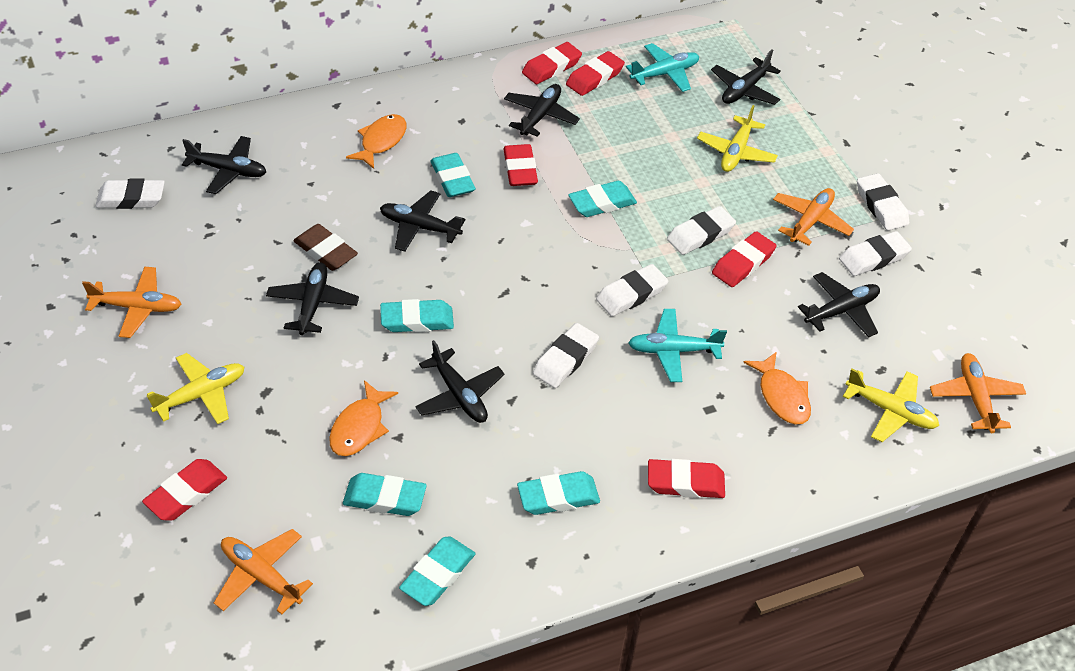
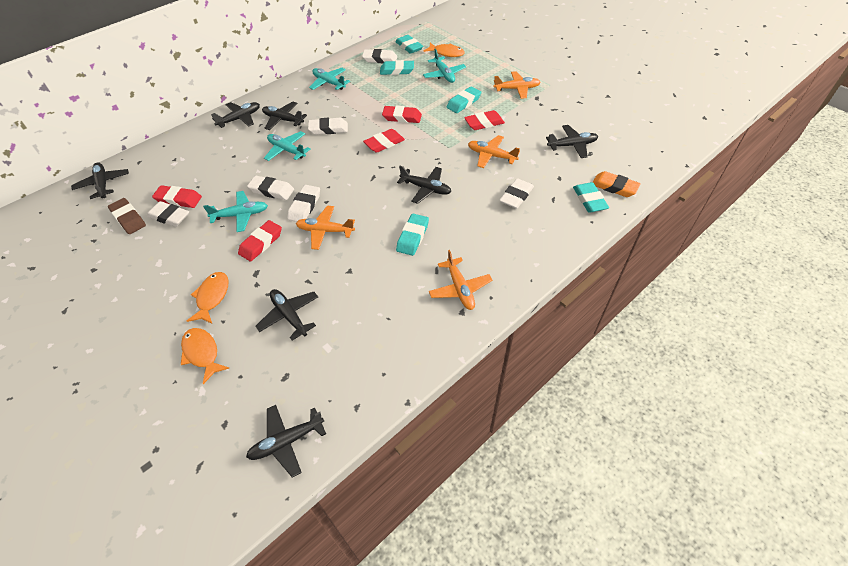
orange eraser: 0 -> 1
red eraser: 6 -> 5
turquoise eraser: 6 -> 5
turquoise plane: 2 -> 4
yellow plane: 3 -> 0

